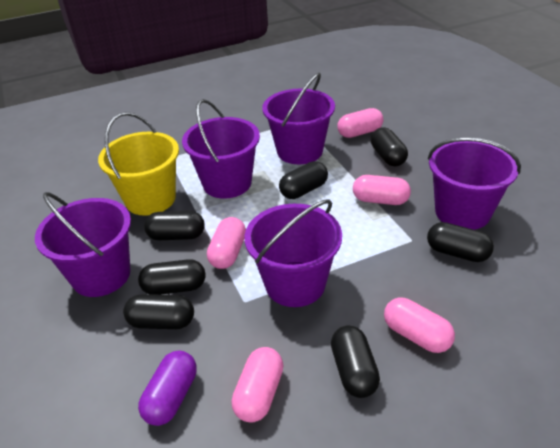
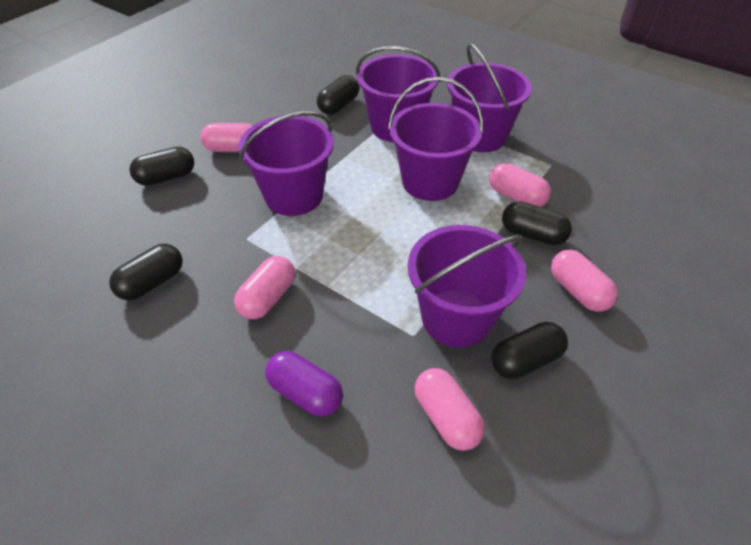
black capsule: 7 -> 5
yellow bucket: 1 -> 0

